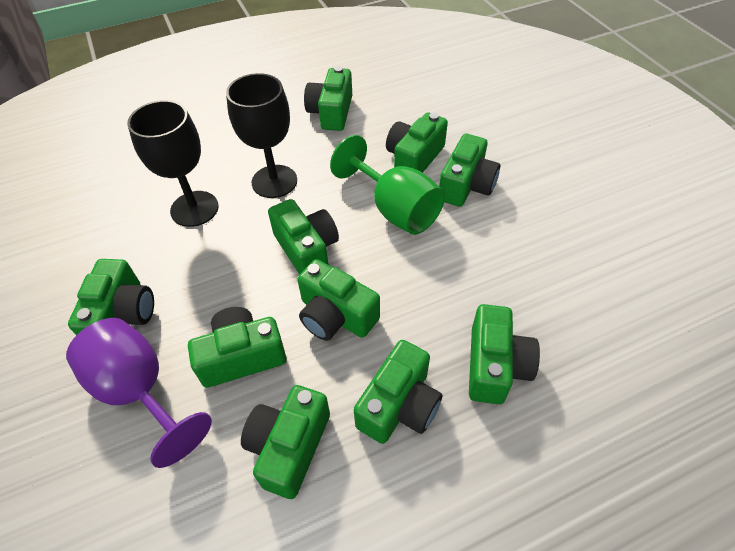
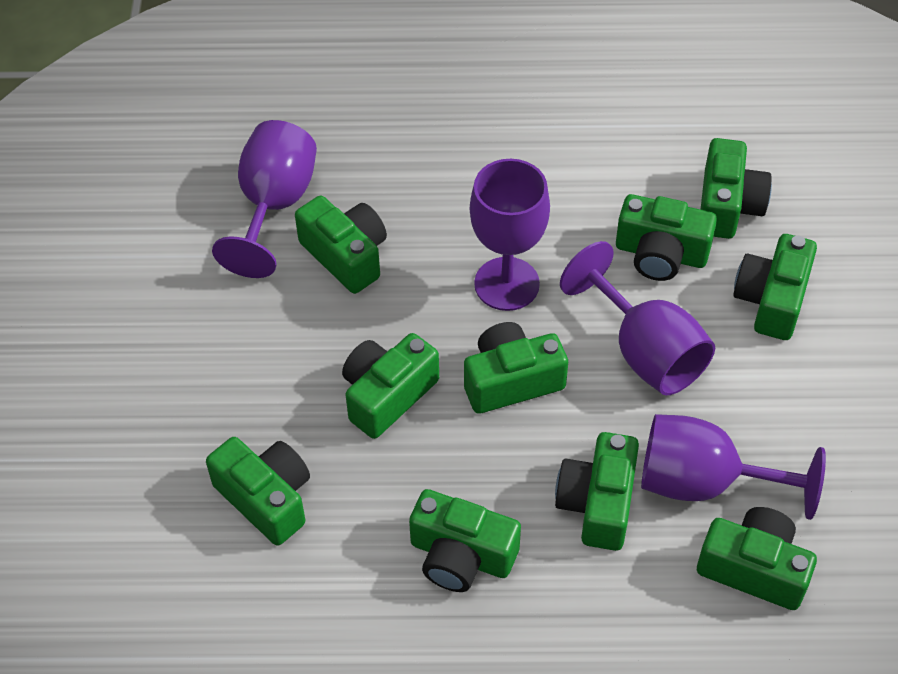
black goblet: 2 -> 0
green goblet: 1 -> 0
purple goblet: 1 -> 4

